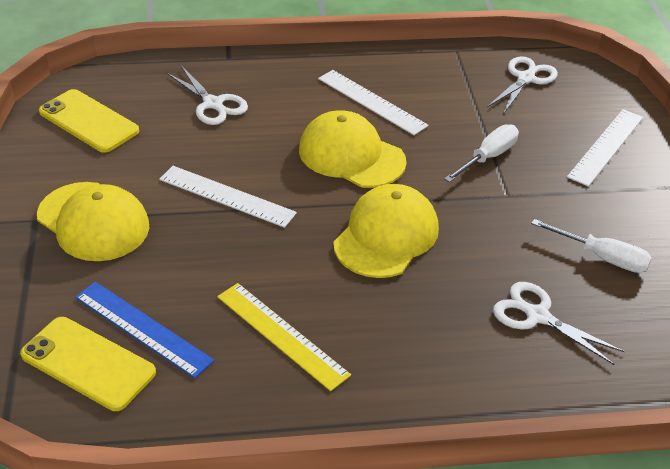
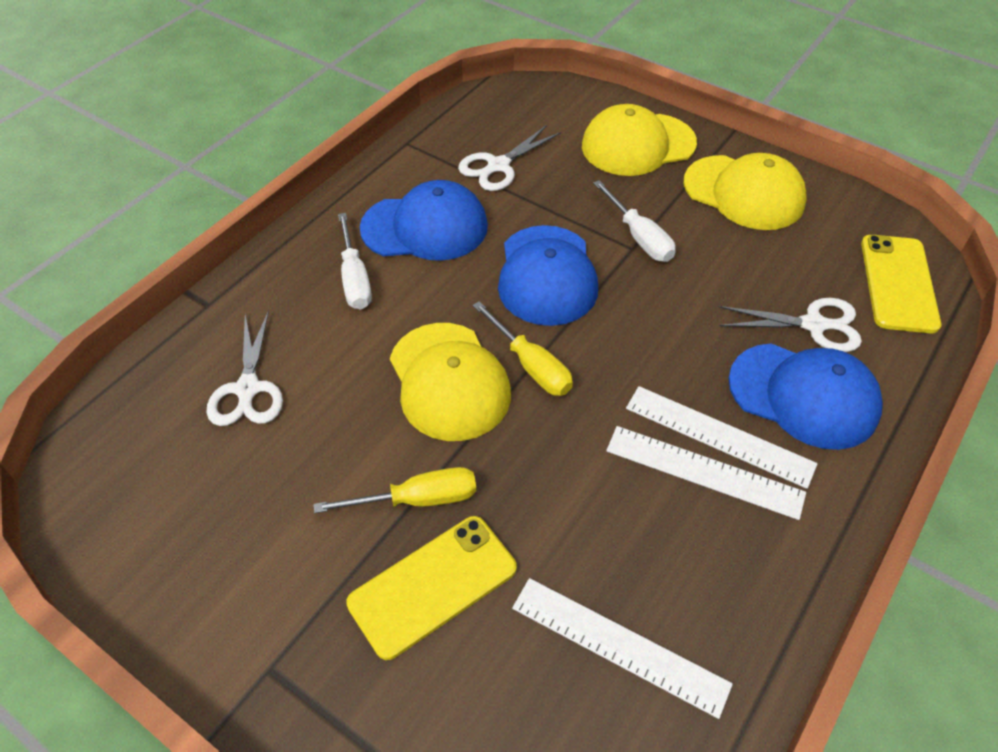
blue cap: 0 -> 3
blue ruler: 1 -> 0
yellow ruler: 1 -> 0
yellow screwdriver: 0 -> 2

